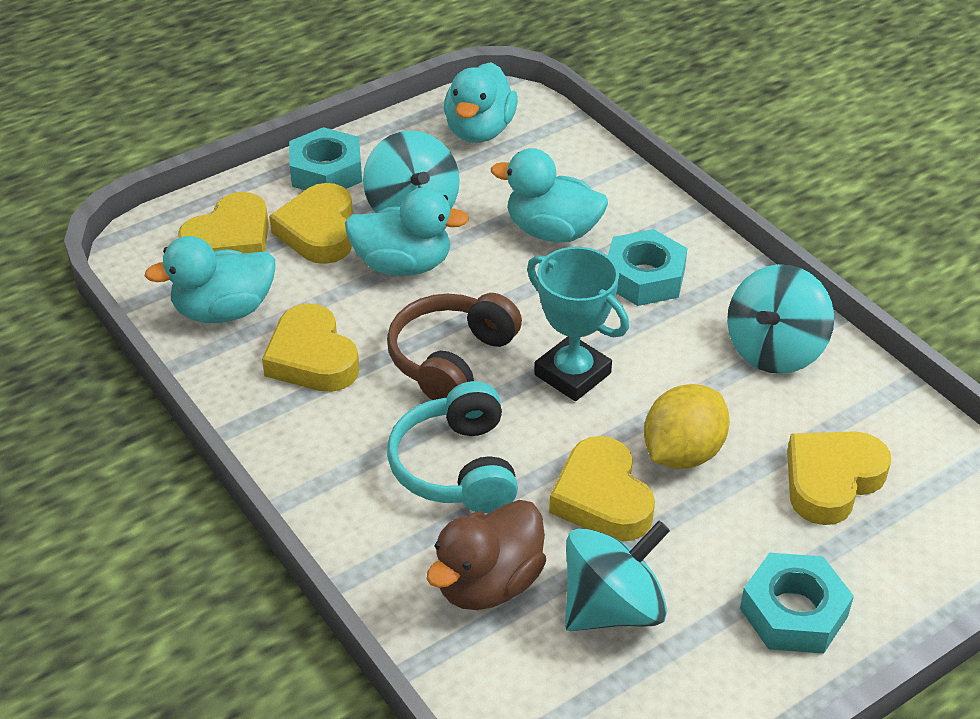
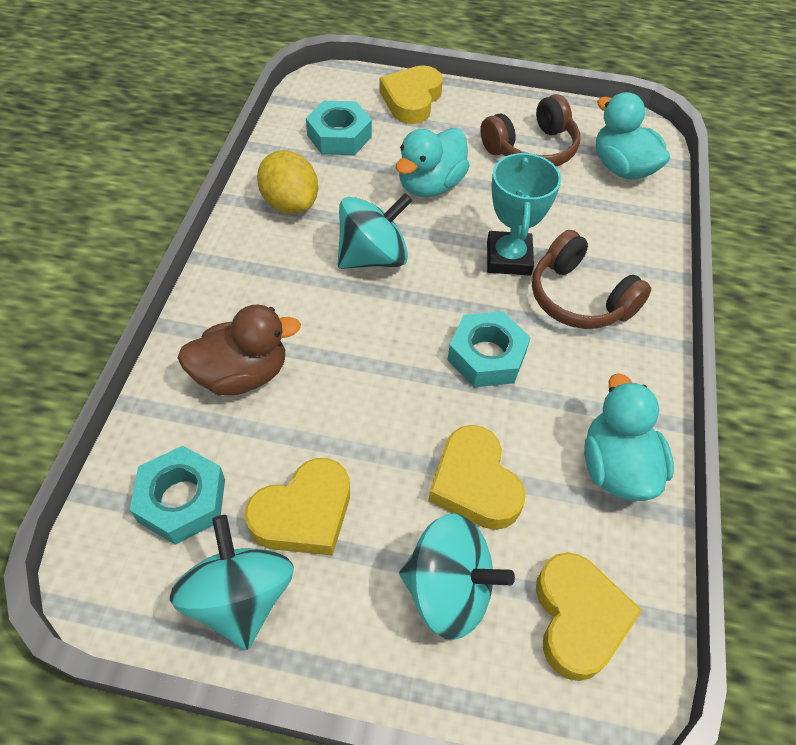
brown headphones: 1 -> 2
turquoise duck: 4 -> 3
turquoise headphones: 1 -> 0
yellow heart: 5 -> 4

